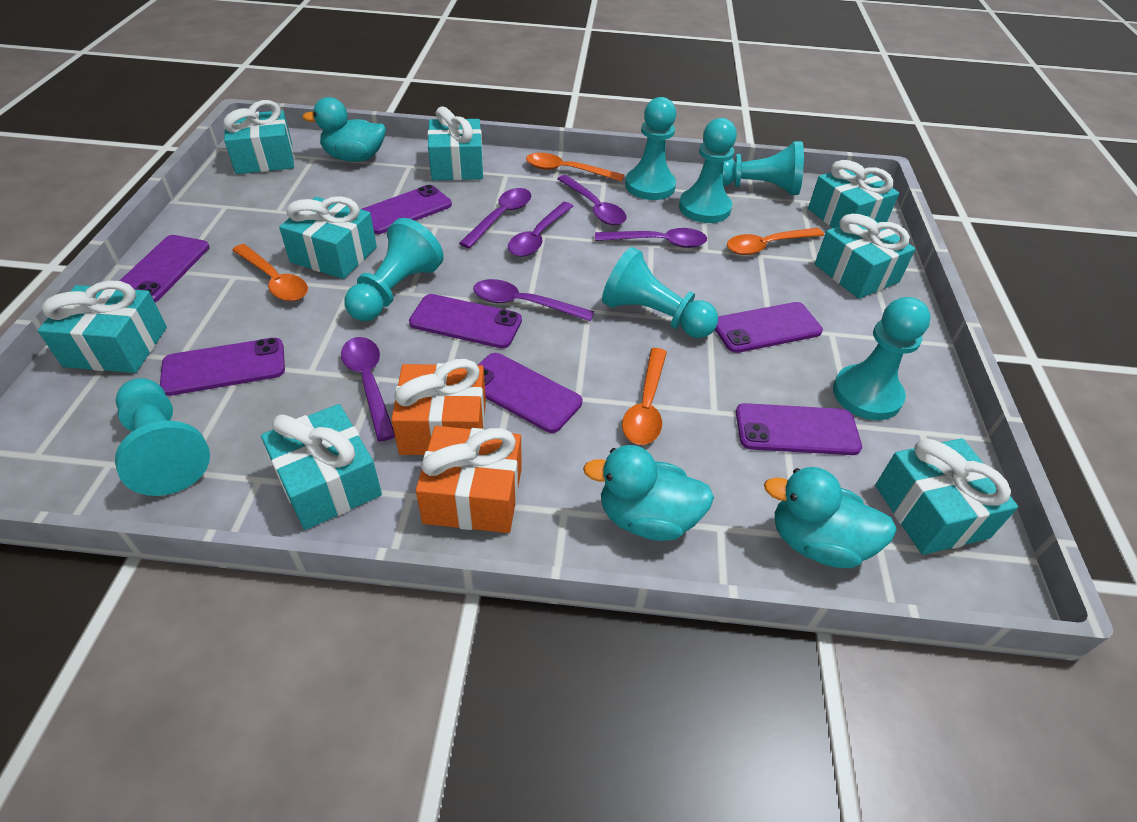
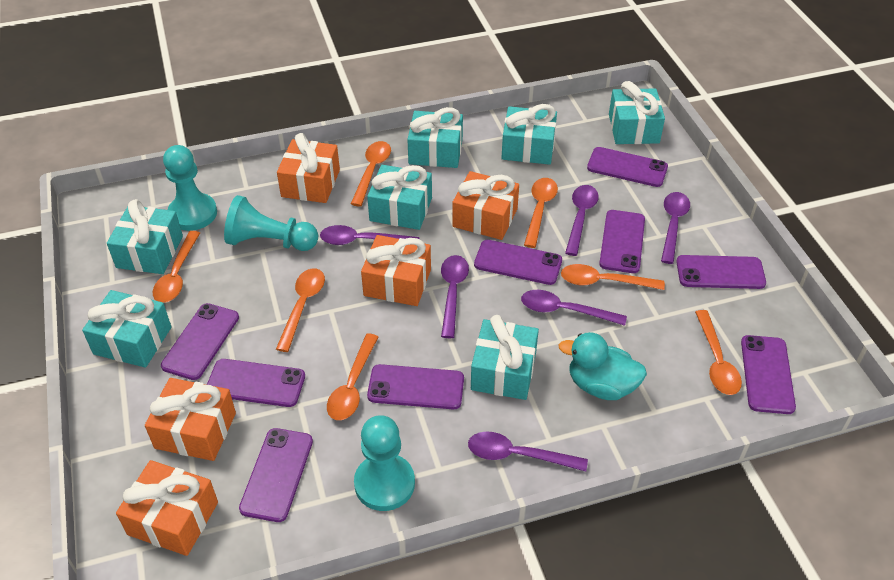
orange gift: 2 -> 5
orange spoon: 4 -> 7
purple phone: 7 -> 9
turquoise duck: 3 -> 1
turquoise gift: 8 -> 7
turquoise pawn: 7 -> 3

